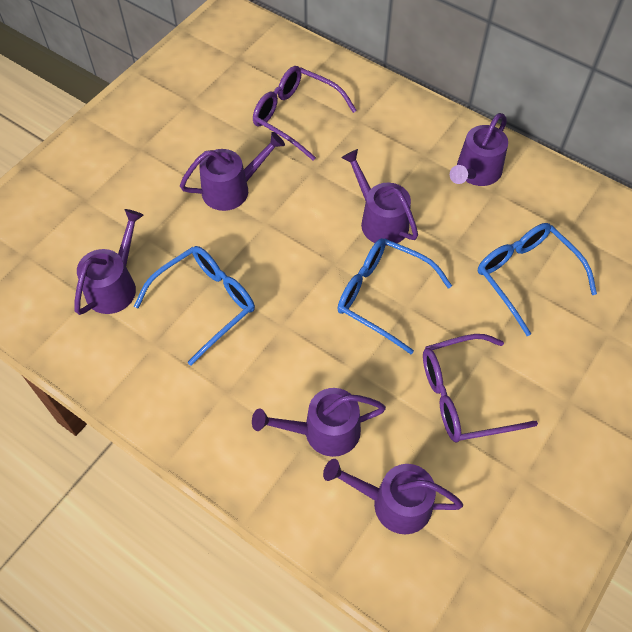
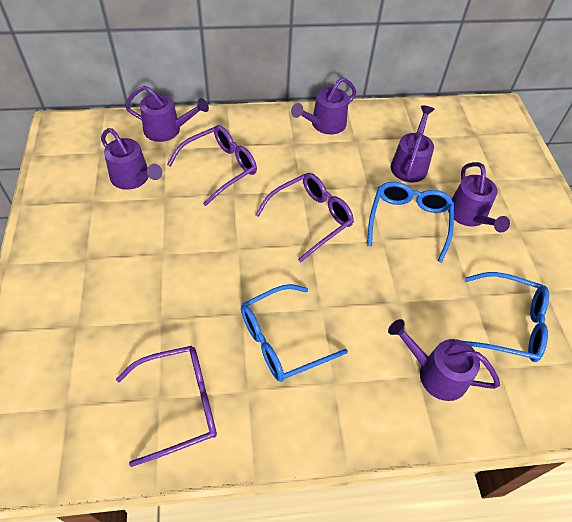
purple glasses: 2 -> 3

